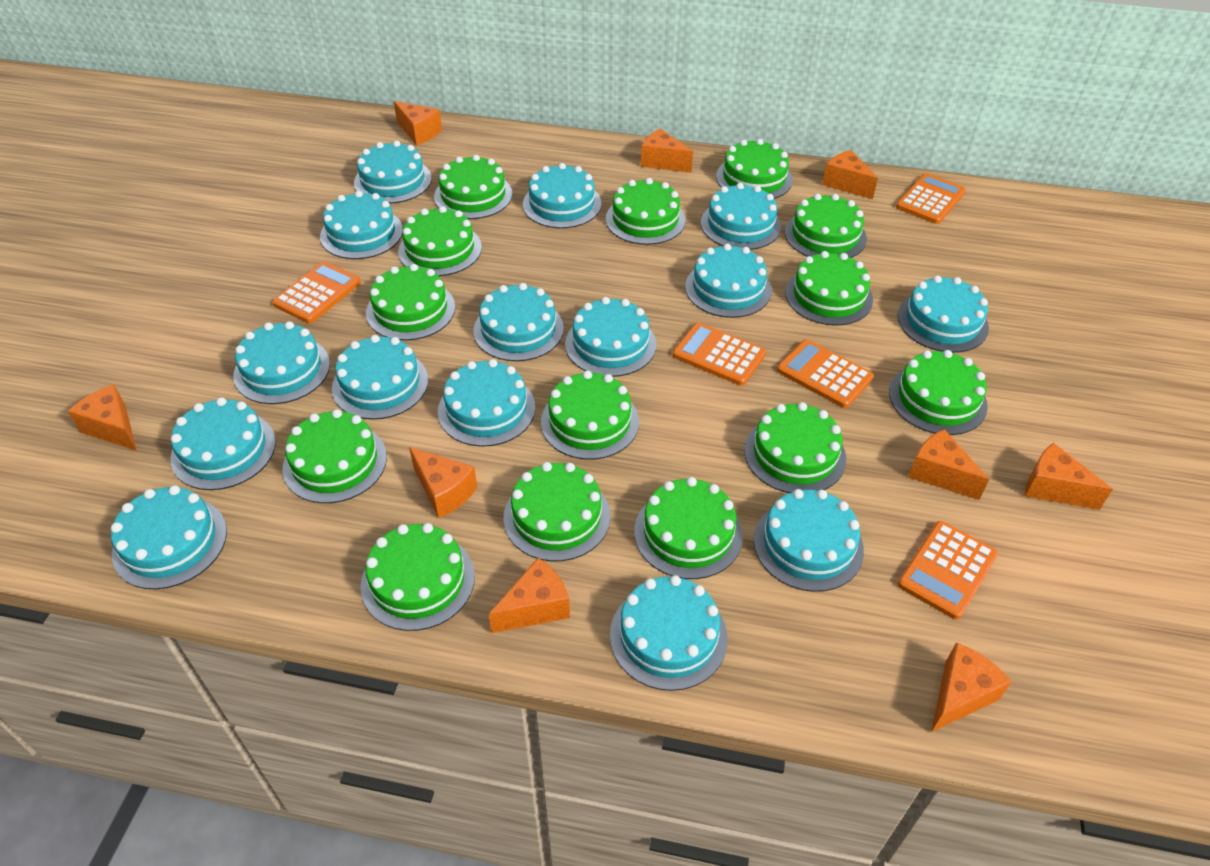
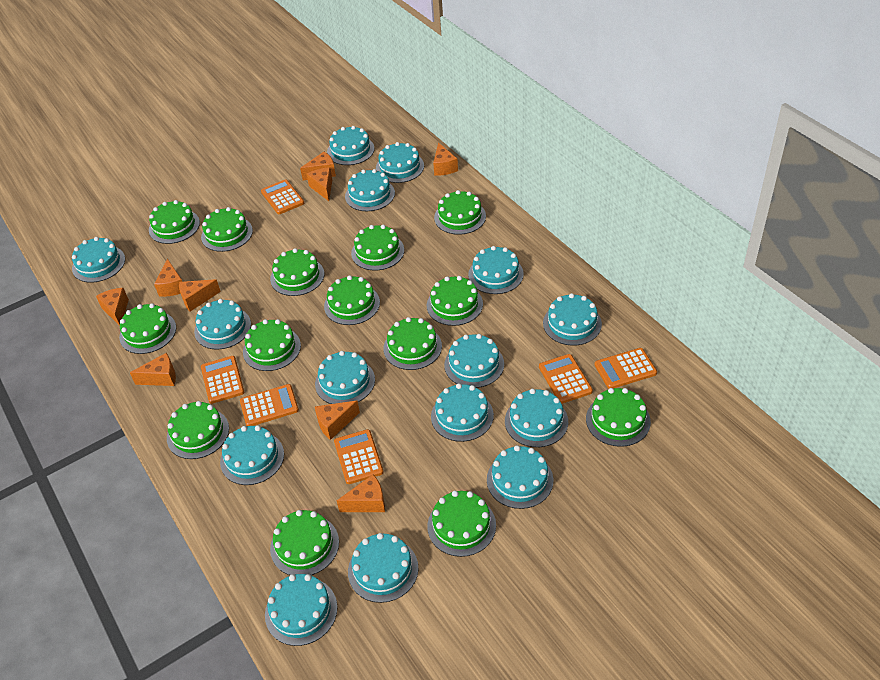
orange calculator: 5 -> 6

